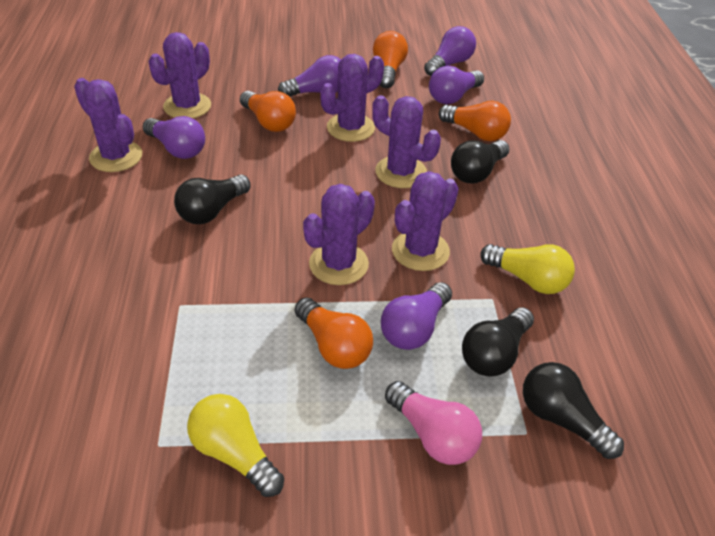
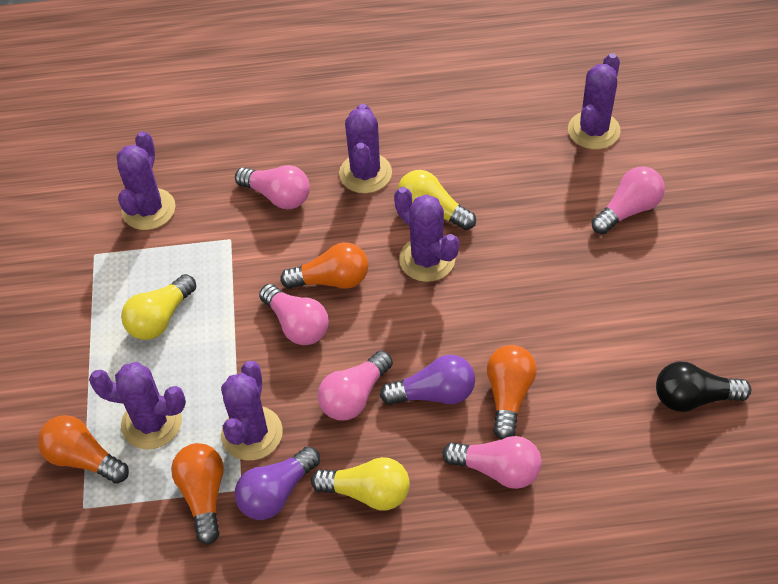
black light bulb: 4 -> 1
pink light bulb: 1 -> 5
purple light bulb: 5 -> 2
yellow light bulb: 2 -> 3

